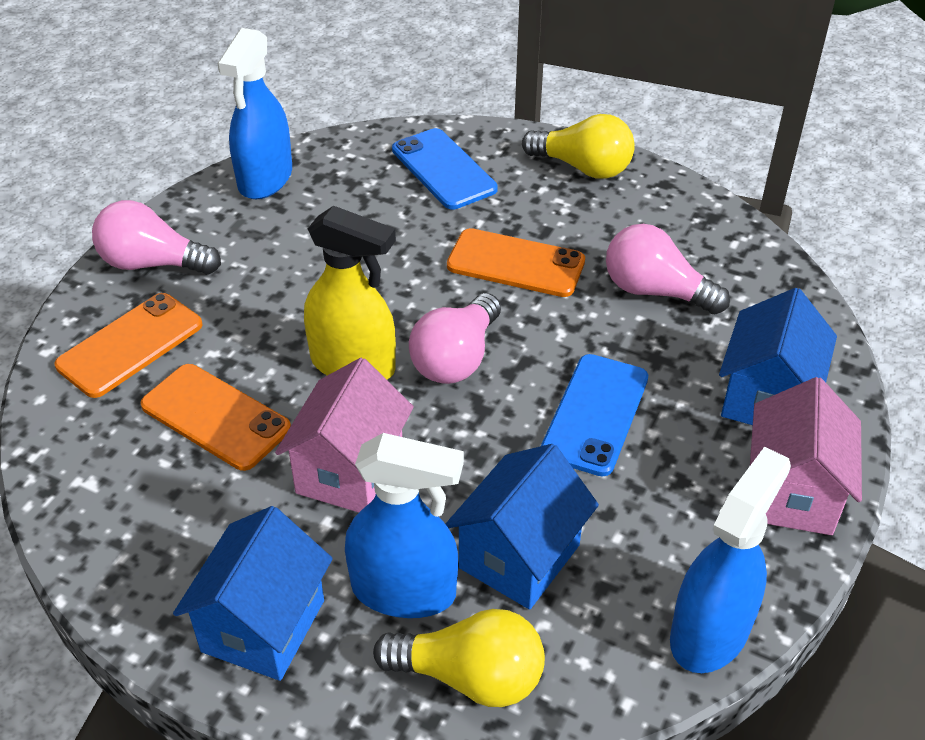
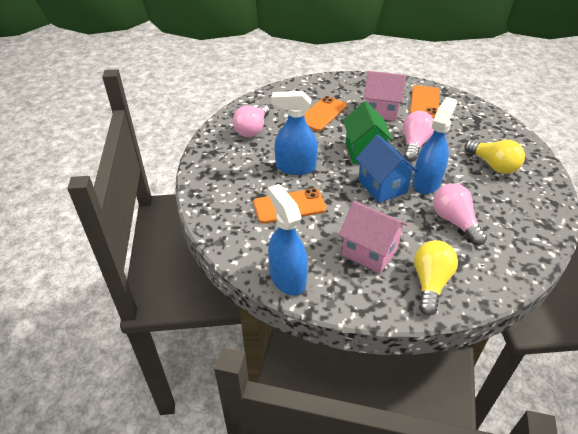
blue house: 3 -> 1
blue phone: 2 -> 0
green house: 0 -> 1
yellow spray bottle: 1 -> 0

